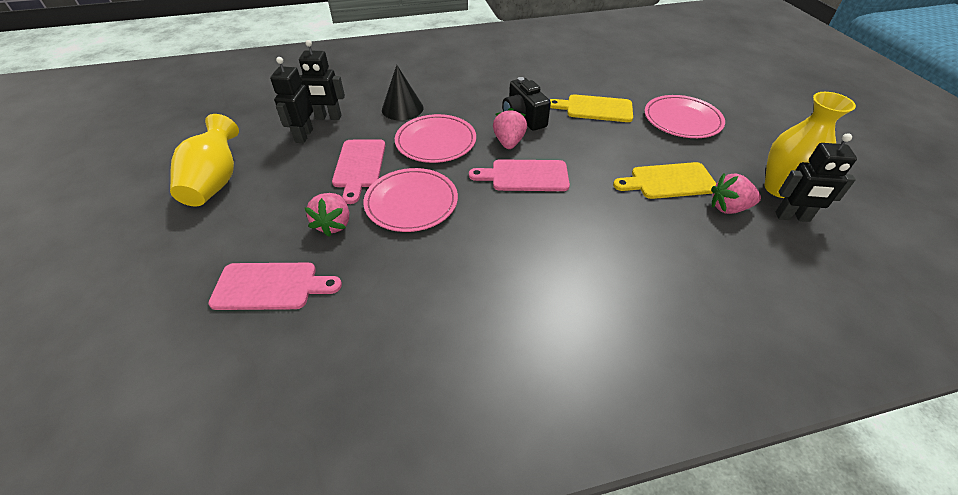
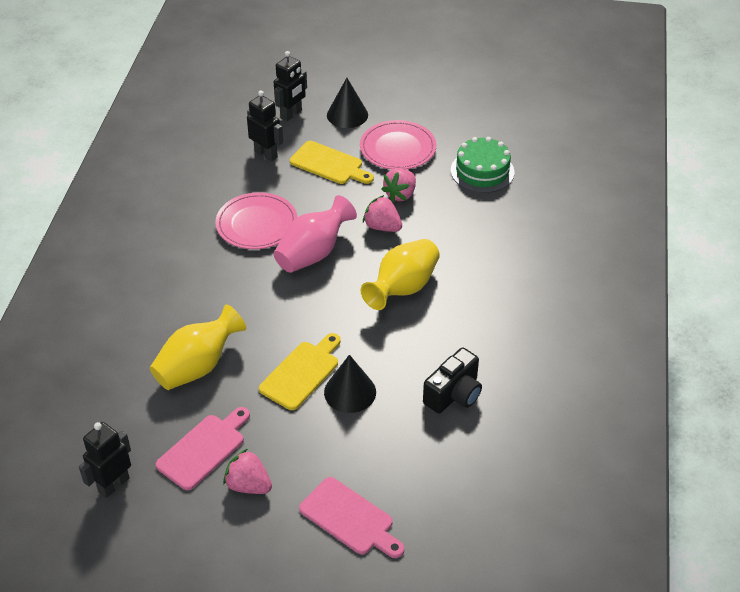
black cone: 1 -> 2
green cake: 0 -> 1
pink cutting board: 3 -> 2
pink plate: 3 -> 2
pink vase: 0 -> 1

